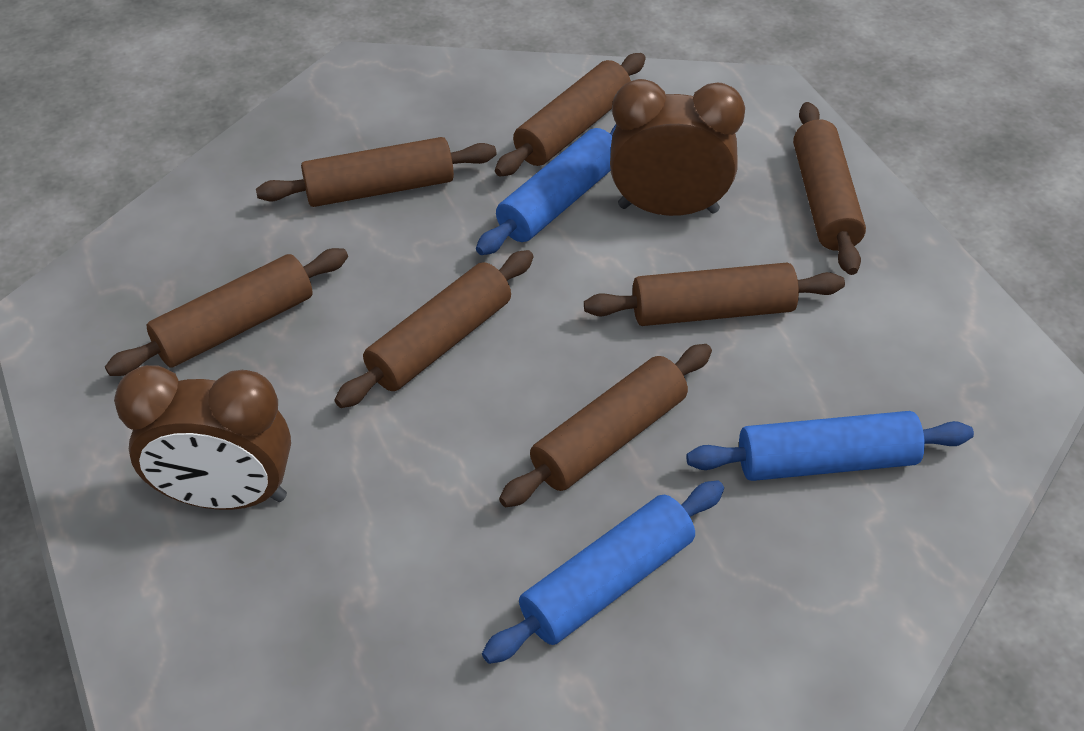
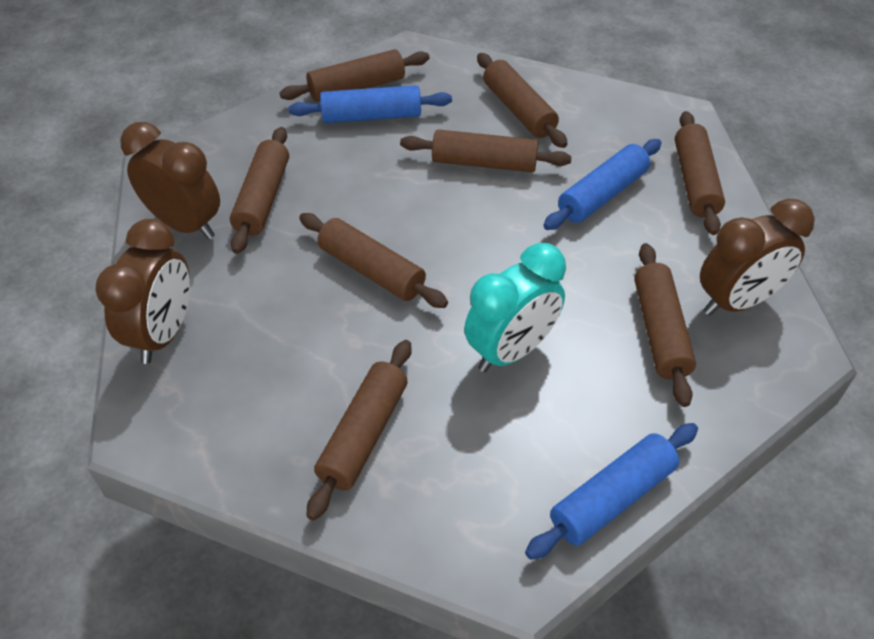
brown clock: 2 -> 3
brown rolling pin: 7 -> 8
turquoise clock: 0 -> 1

